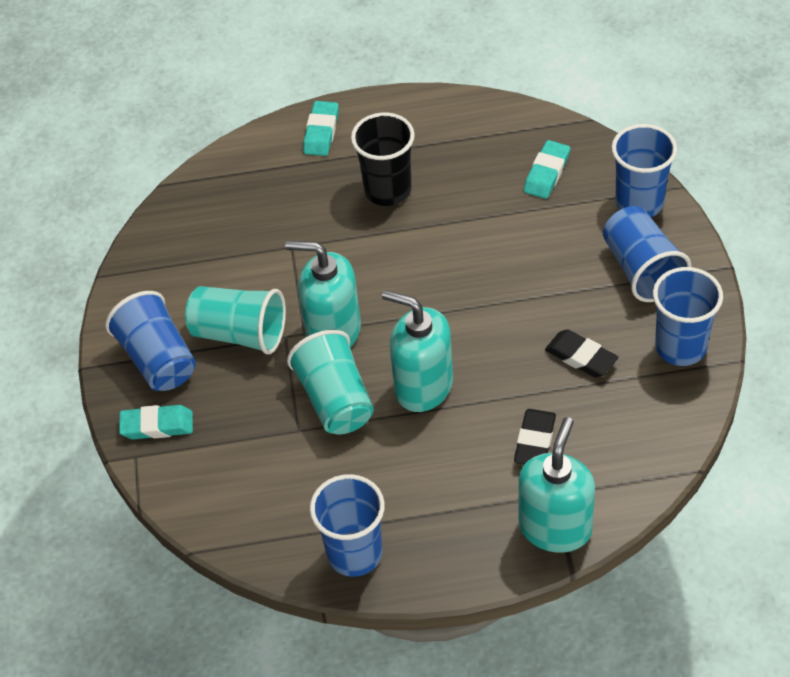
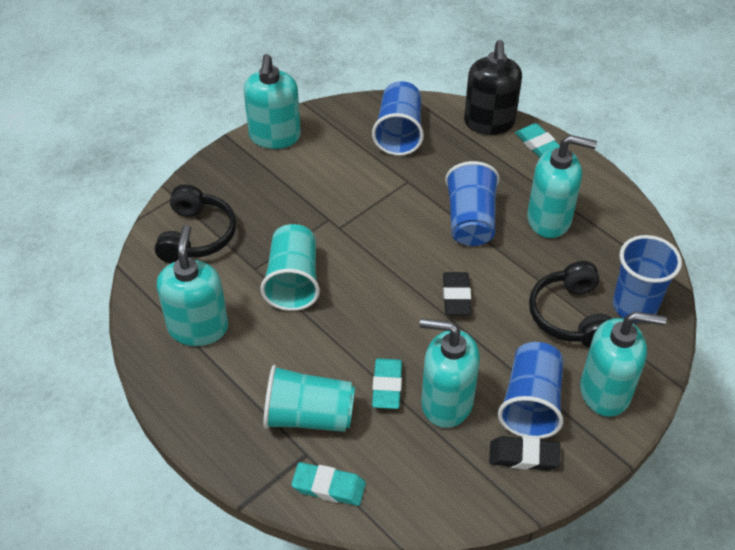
black cup: 1 -> 0
black headphones: 0 -> 2
black soap dispenser: 0 -> 1
blue cup: 5 -> 4
turquoise soap dispenser: 3 -> 5

